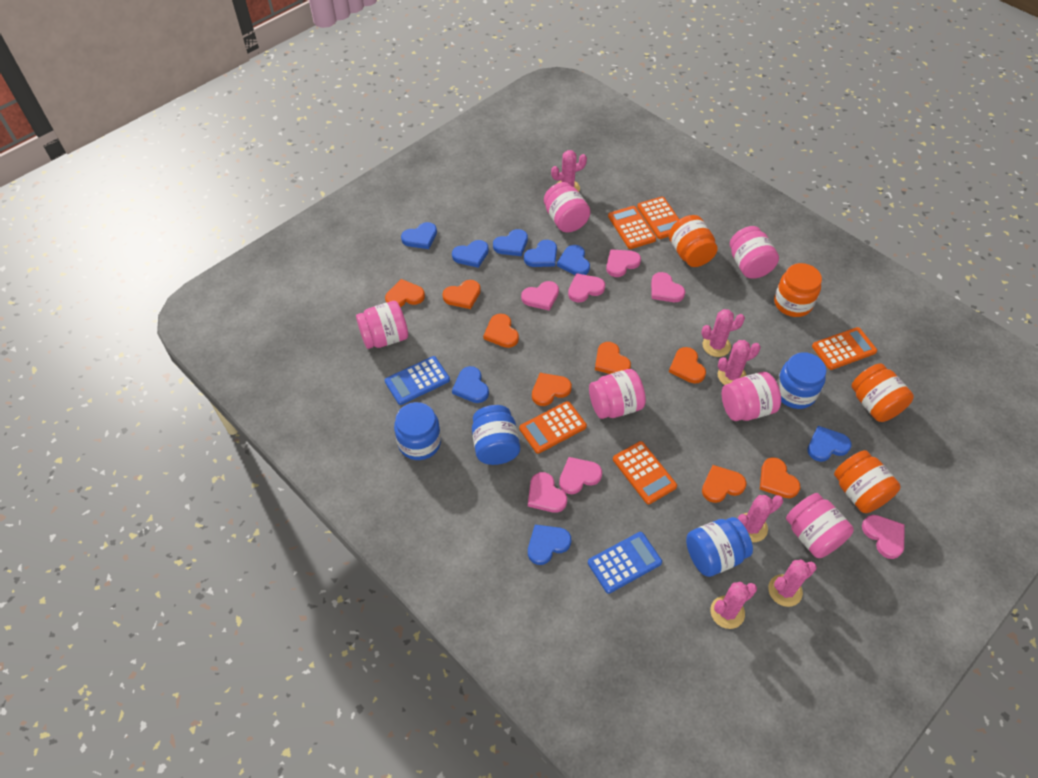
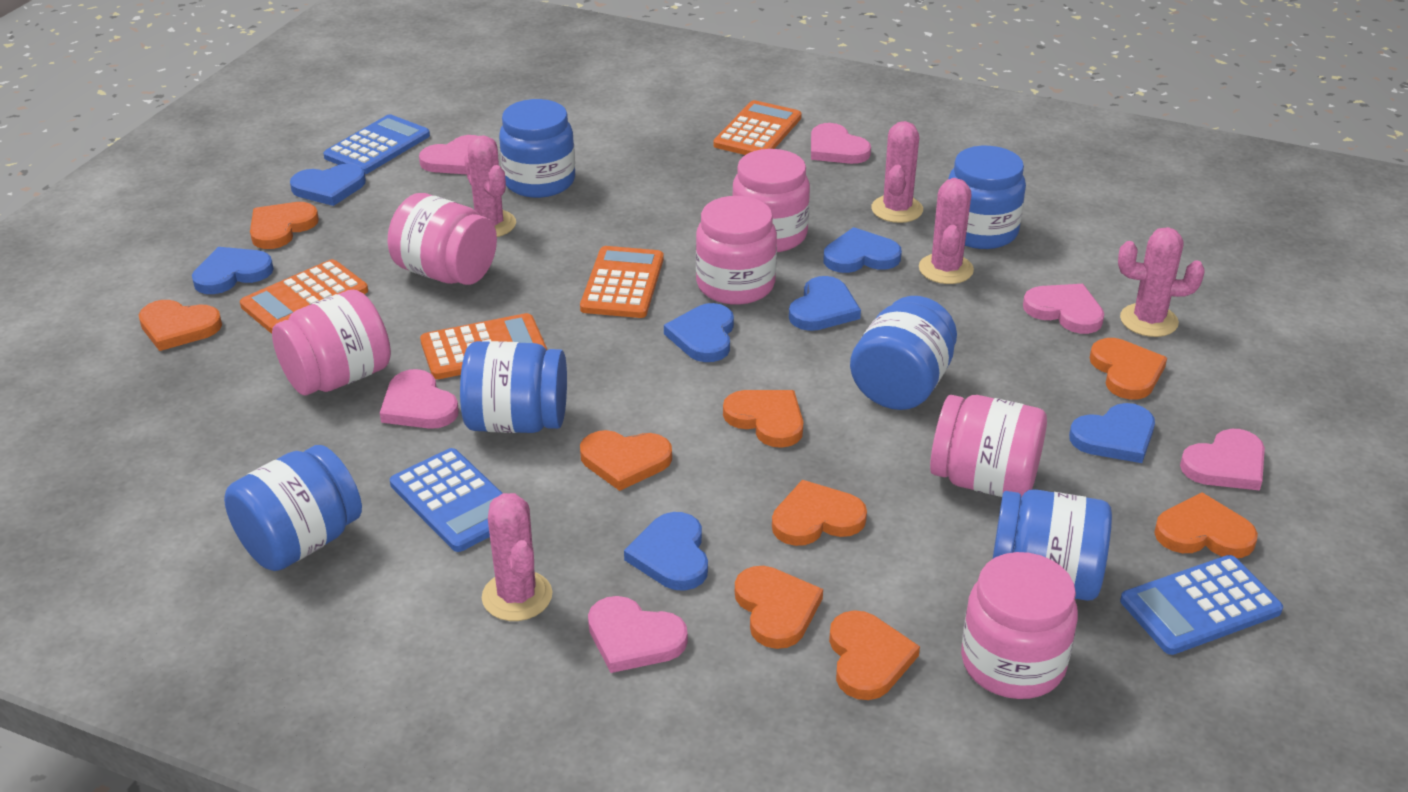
blue calculator: 2 -> 3
blue heart: 8 -> 7
blue jar: 4 -> 6
orange calculator: 5 -> 4
orange heart: 8 -> 9
orange jar: 4 -> 0
pink cactus: 6 -> 5
pink heart: 7 -> 6

